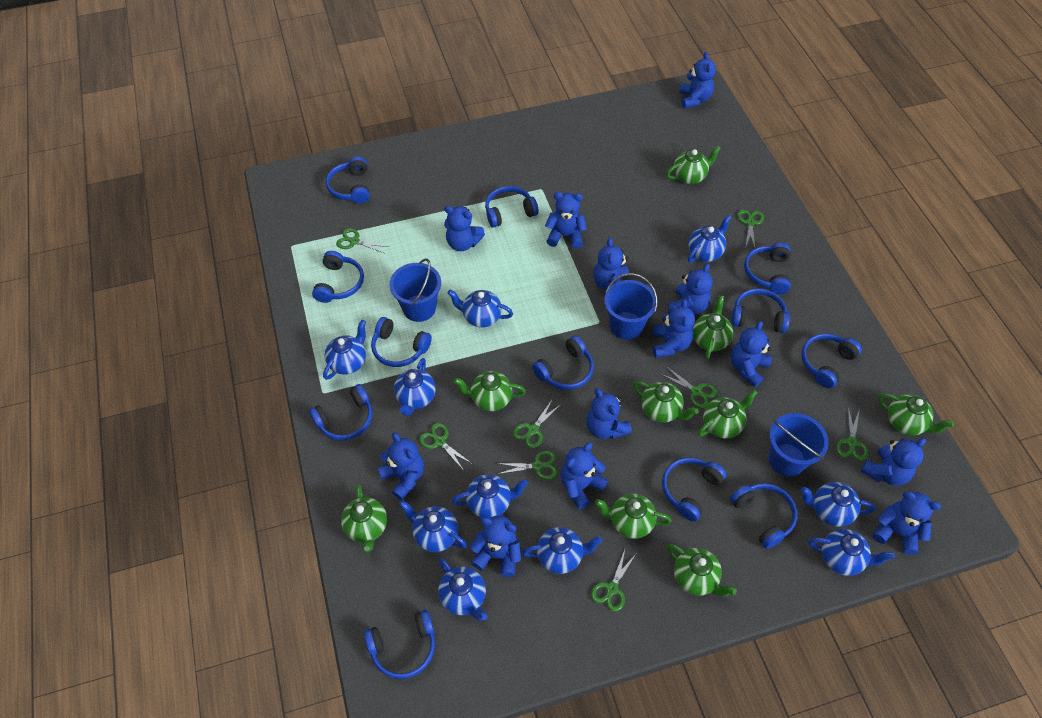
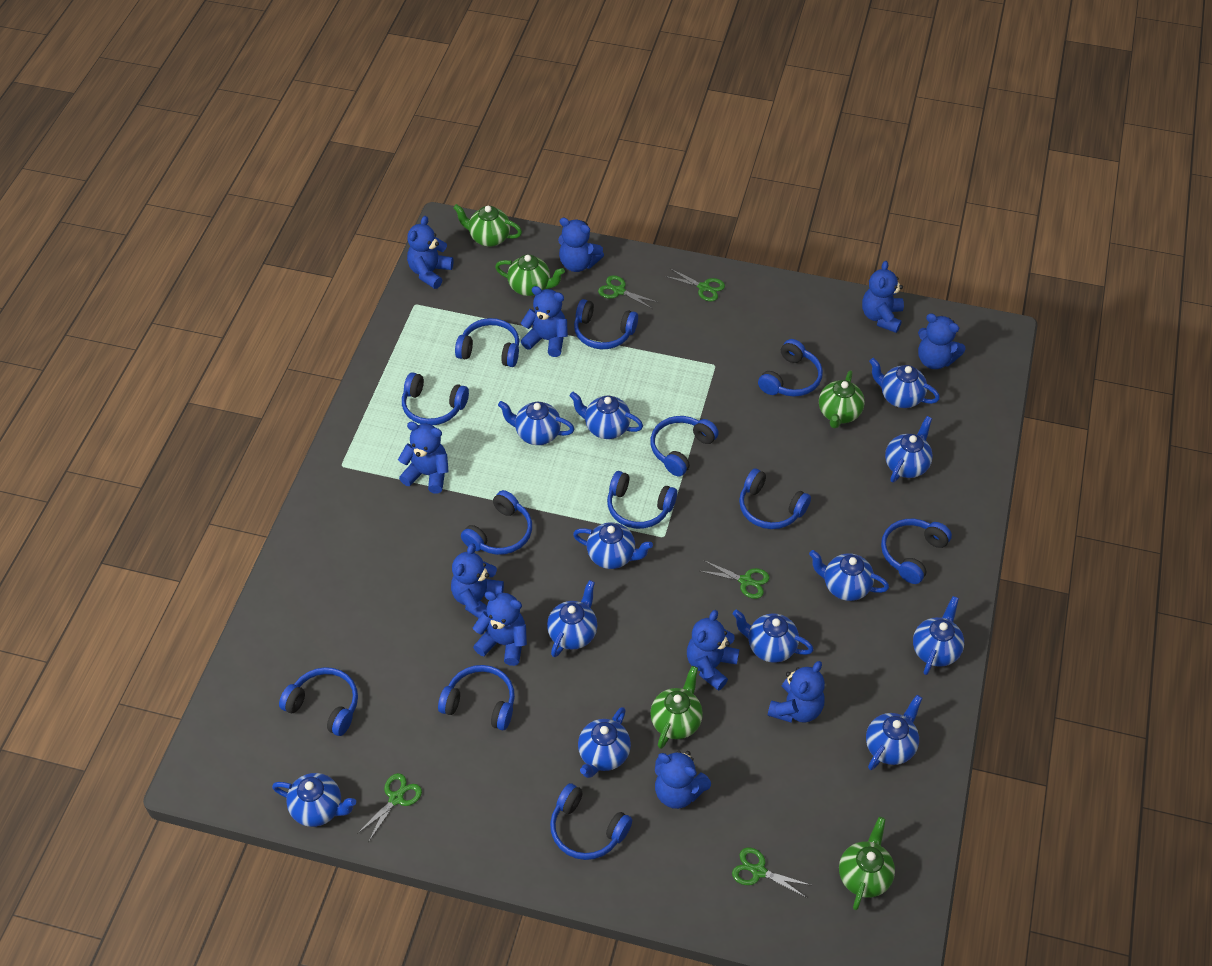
blue bucket: 3 -> 0
blue teapot: 10 -> 12
blue teddy bear: 13 -> 11
green scissors: 8 -> 5
green teapot: 9 -> 5

